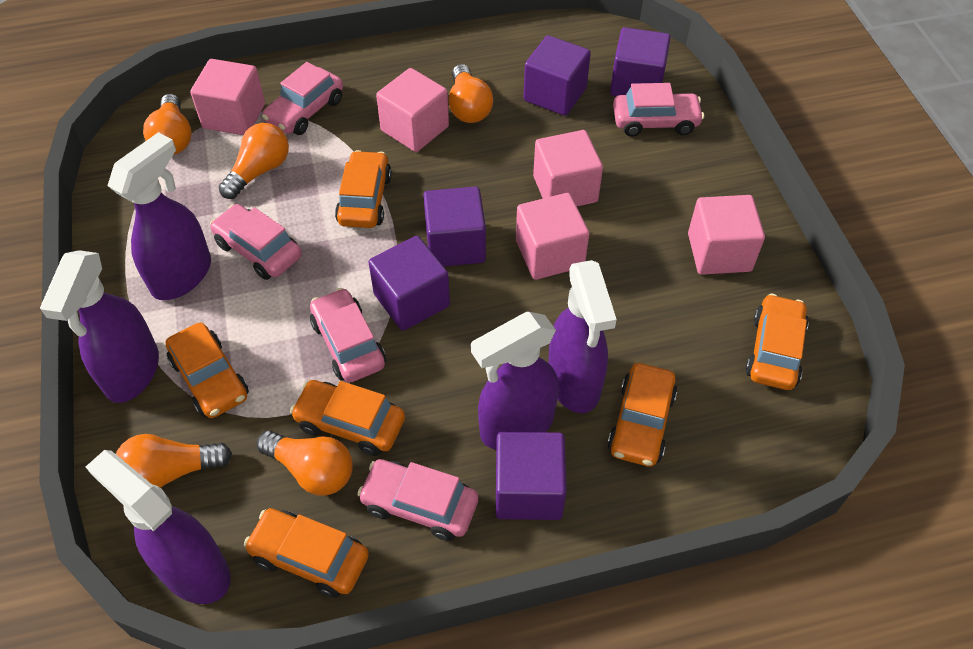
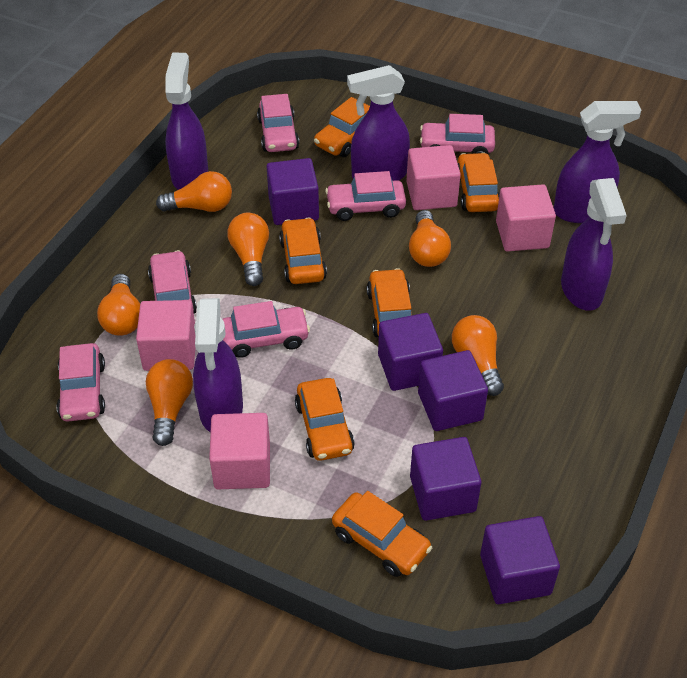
orange light bulb: 5 -> 6
pink car: 5 -> 6
pink cube: 5 -> 4

